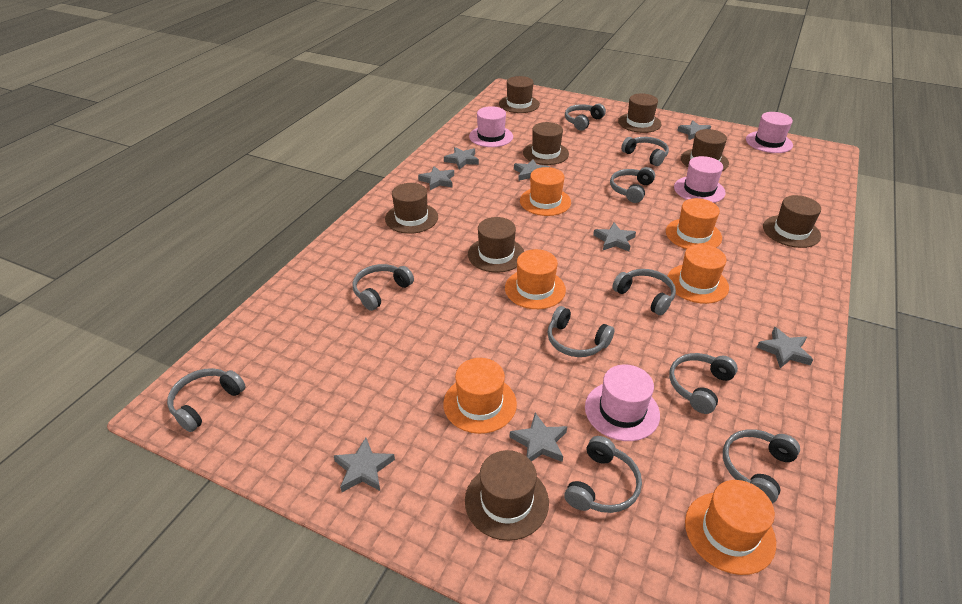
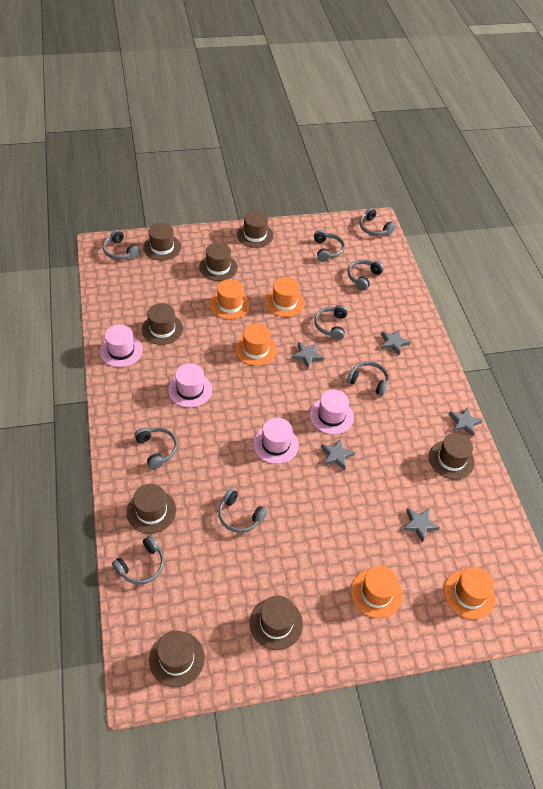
grey headphones: 10 -> 9
grey star: 8 -> 5
orange hat: 6 -> 5

